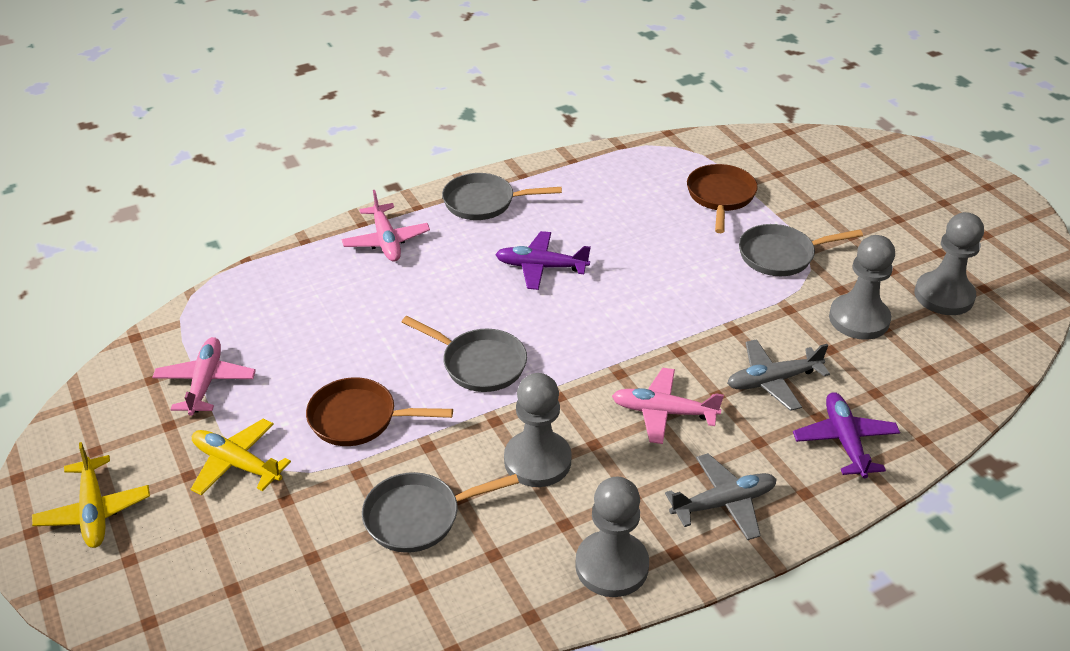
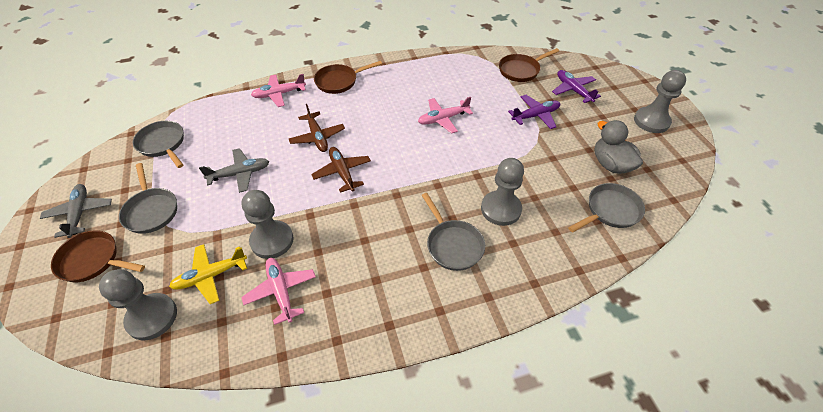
brown pan: 2 -> 3
brown plane: 0 -> 2
grey duck: 0 -> 1
yellow plane: 2 -> 1

